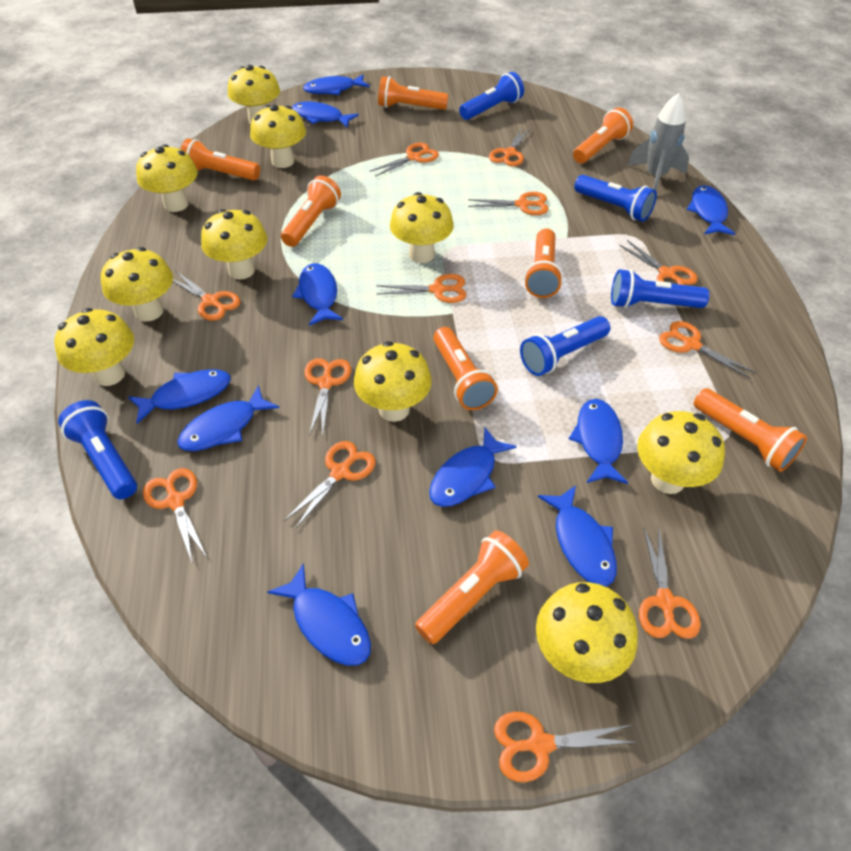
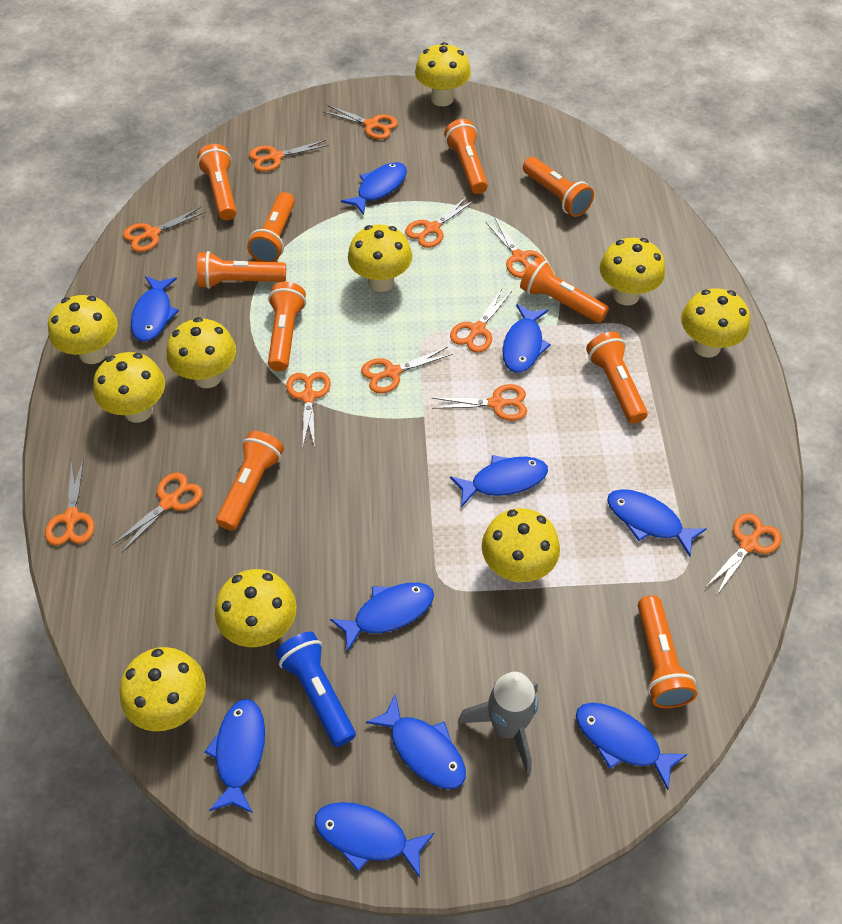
blue flashlight: 5 -> 1
orange flashlight: 8 -> 10

